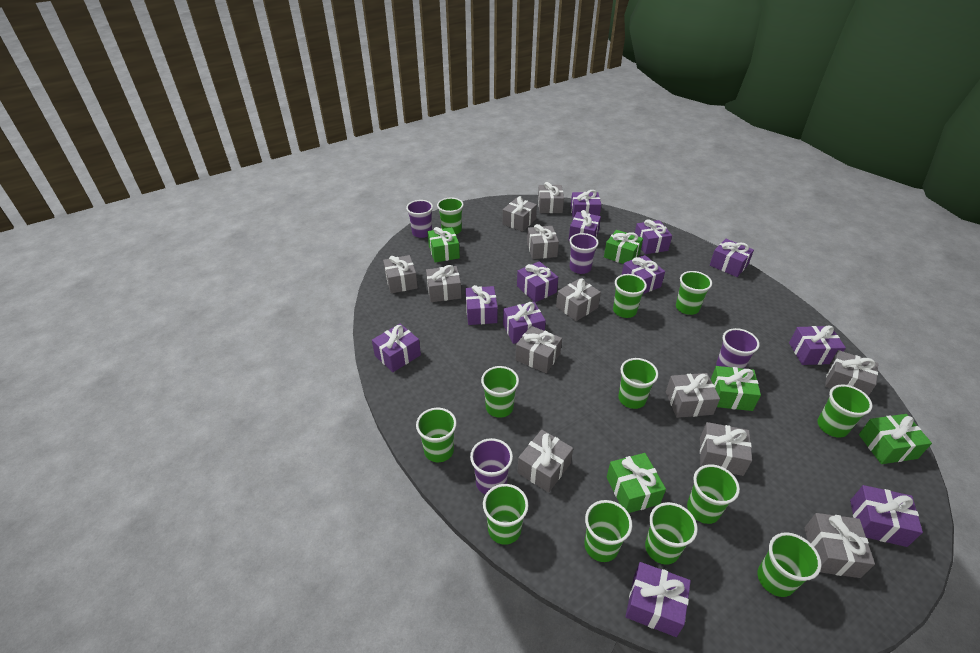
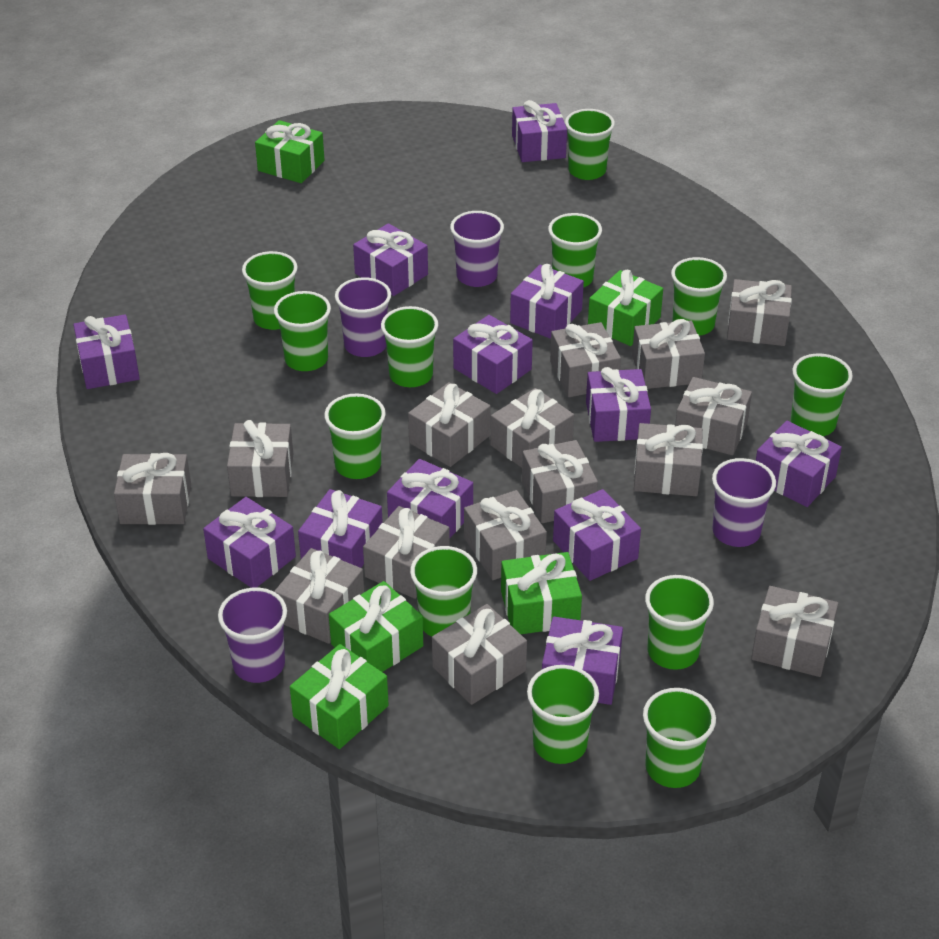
grey gift: 12 -> 15

